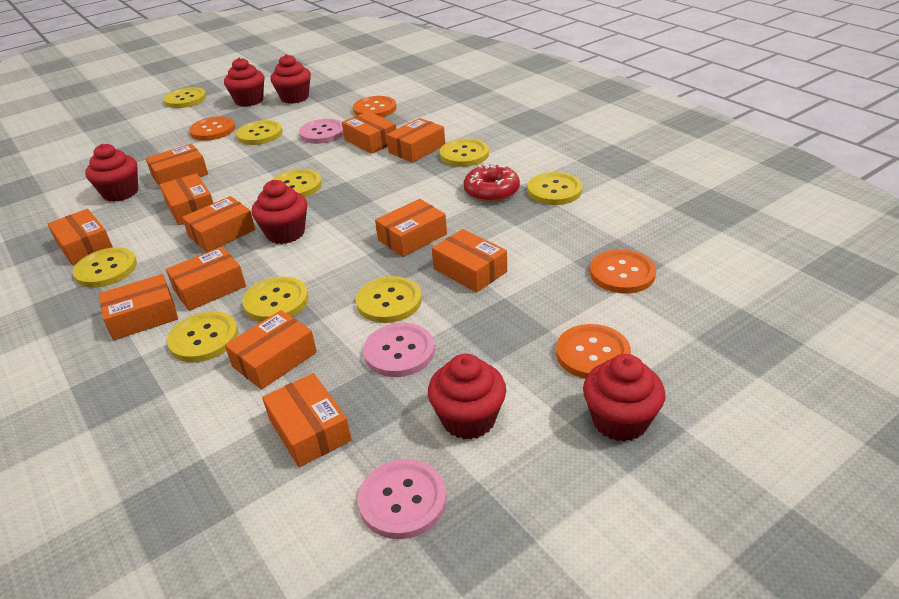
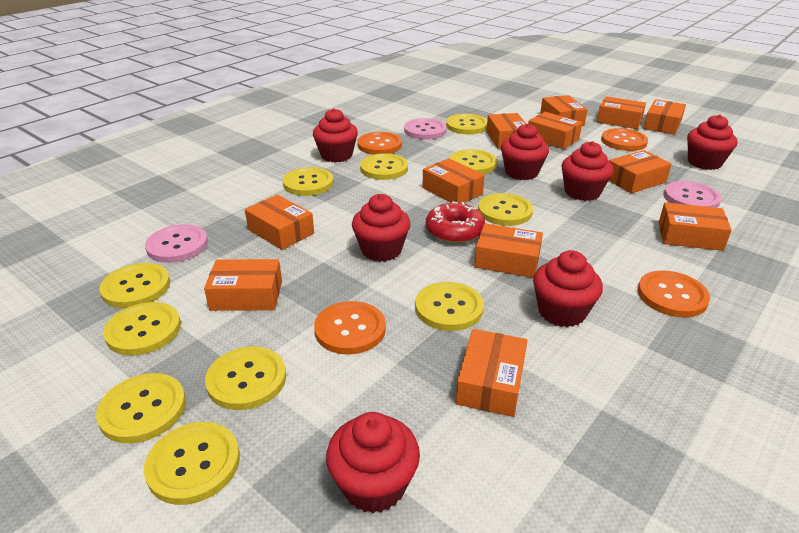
red cupcake: 6 -> 7
yellow button: 9 -> 11

